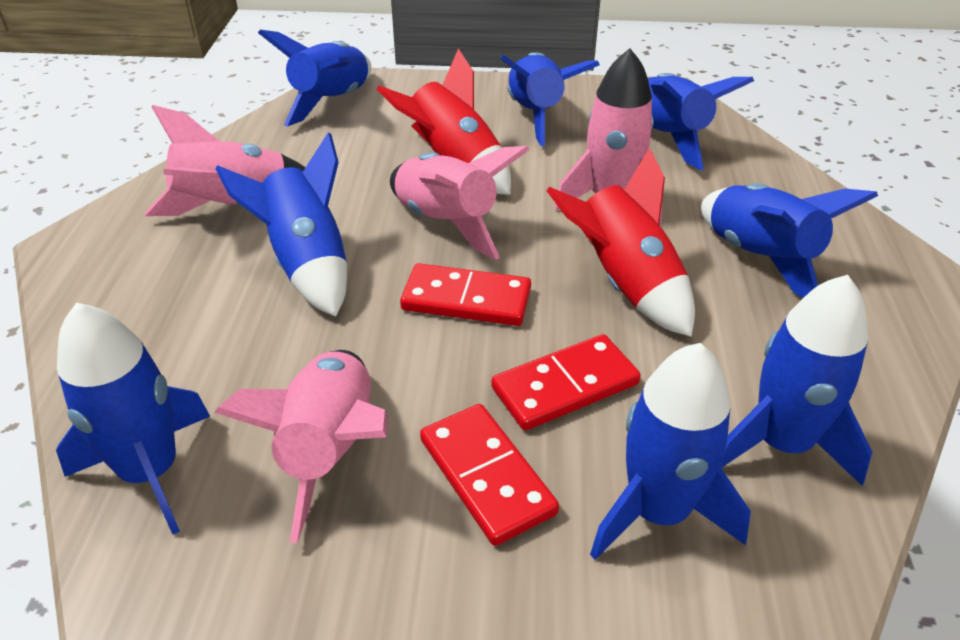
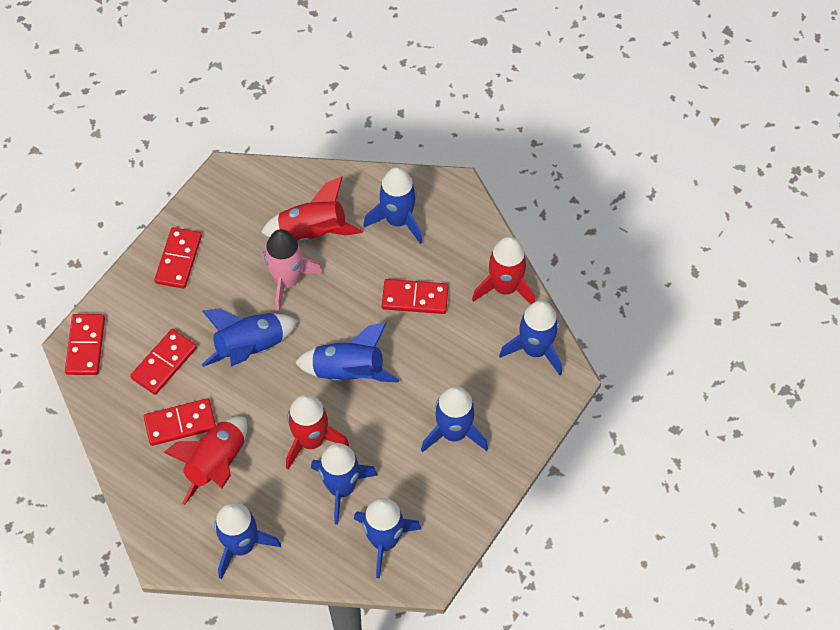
pink rocket: 4 -> 1
red domino: 3 -> 5
red rocket: 2 -> 4

